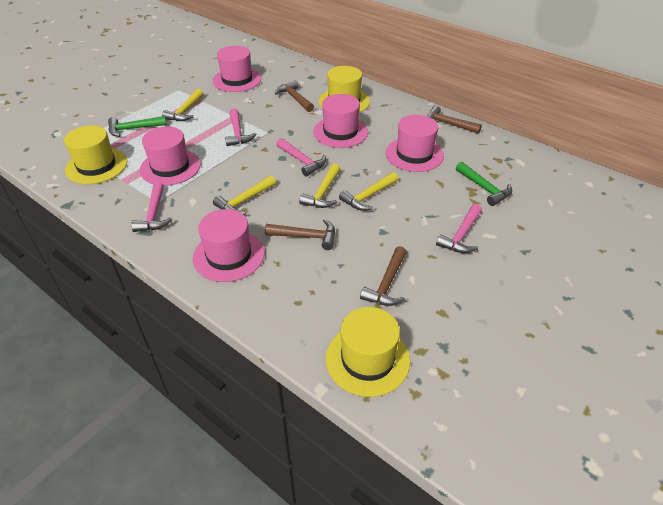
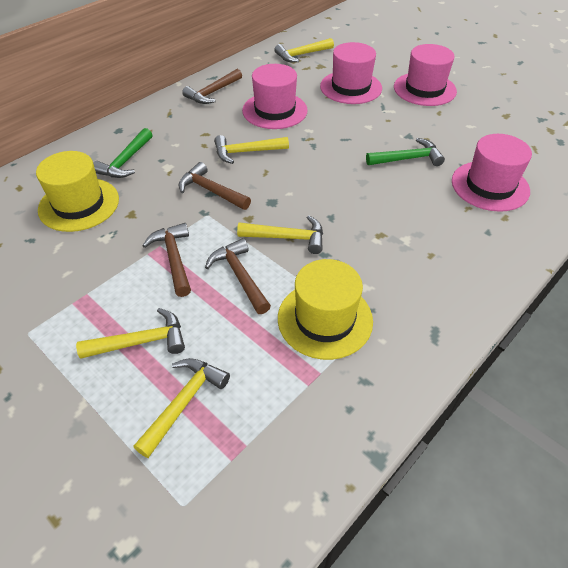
pink hammer: 4 -> 0
pink hat: 5 -> 4
yellow hammer: 4 -> 5
yellow hat: 3 -> 2

